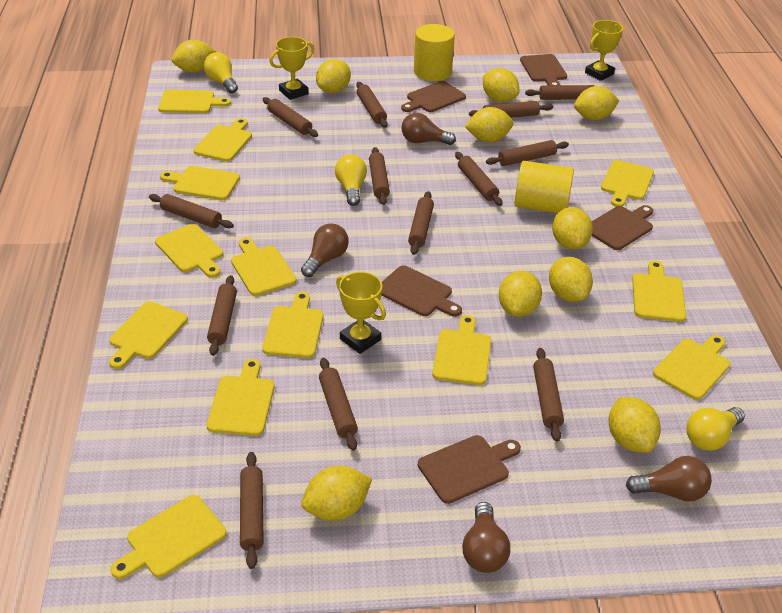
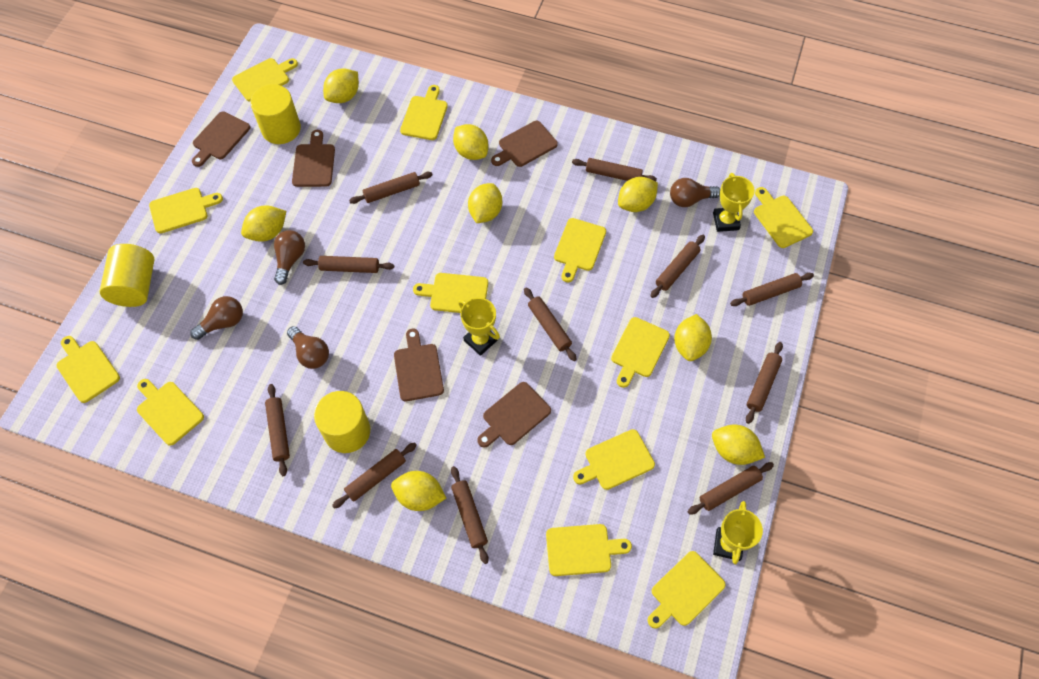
brown rolling pin: 13 -> 11
yellow cutting board: 13 -> 12
yellow cylinder: 2 -> 3
yellow lemon: 10 -> 8
yellow light bulb: 3 -> 0

